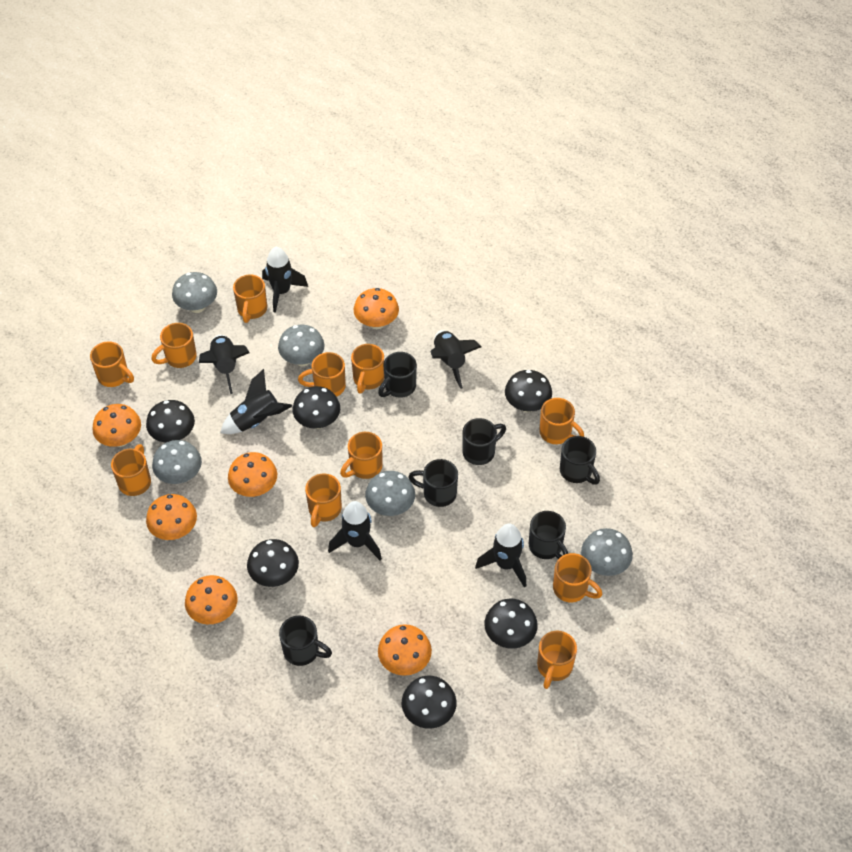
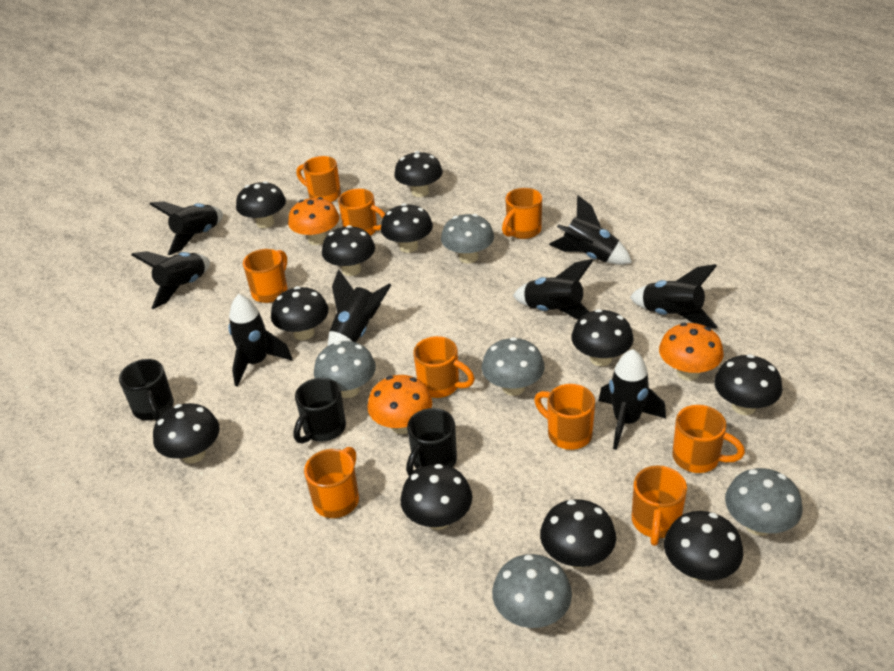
black mug: 6 -> 3
black mushroom: 6 -> 11
black rocket: 6 -> 8
orange mug: 11 -> 9
orange mushroom: 6 -> 3

